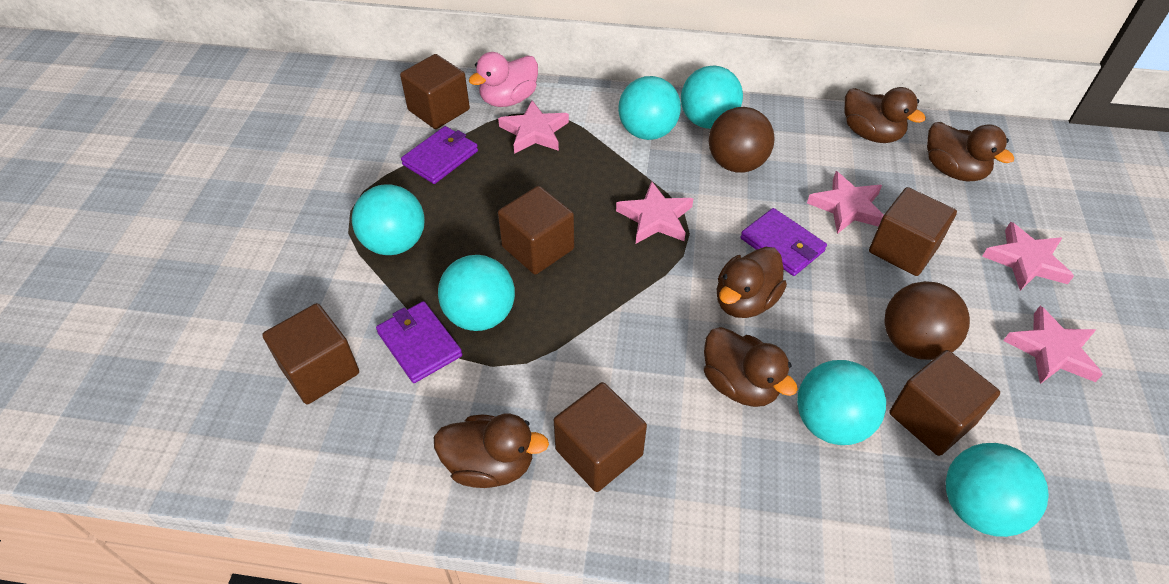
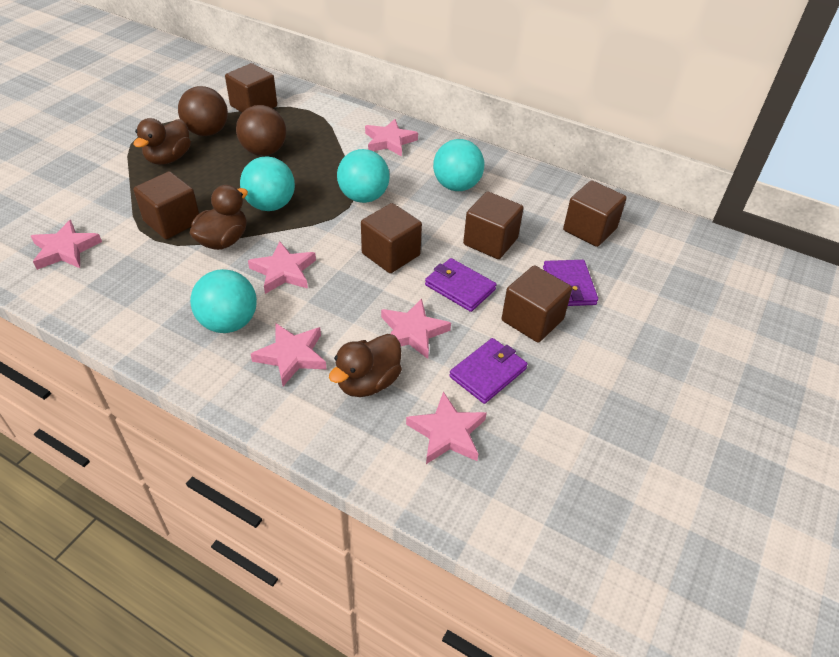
brown duck: 5 -> 3
pink duck: 1 -> 0
pink star: 5 -> 6
turquoise ball: 6 -> 4

